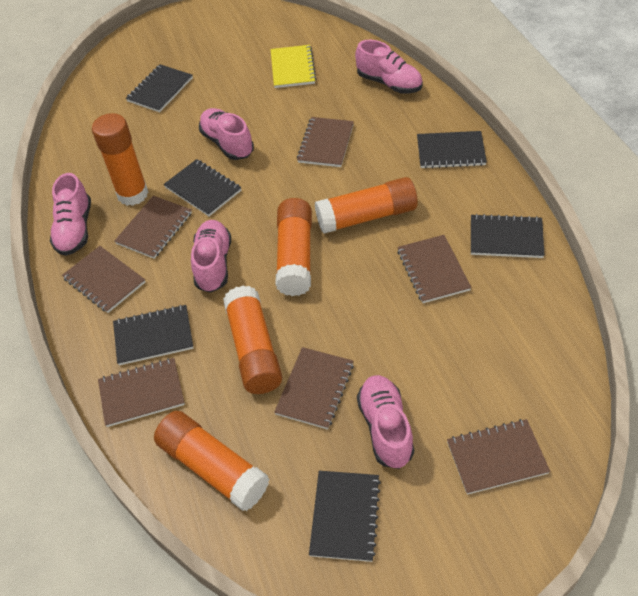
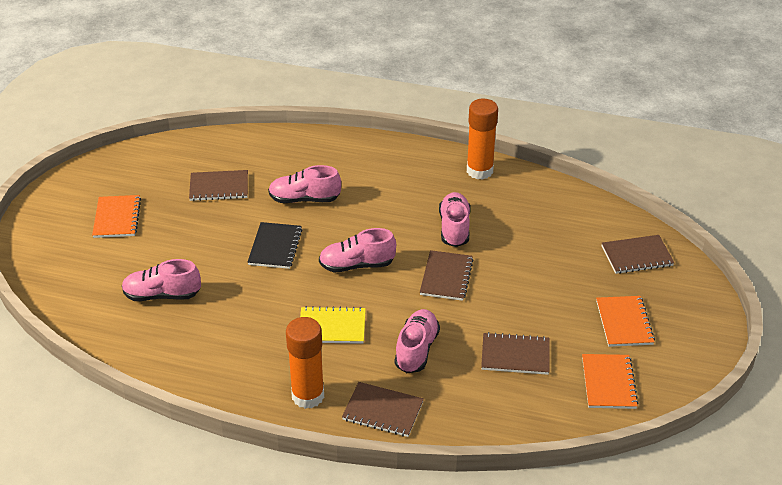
black notebook: 6 -> 1
brown notebook: 7 -> 5
orange glue stick: 5 -> 2
orange notebook: 0 -> 3

